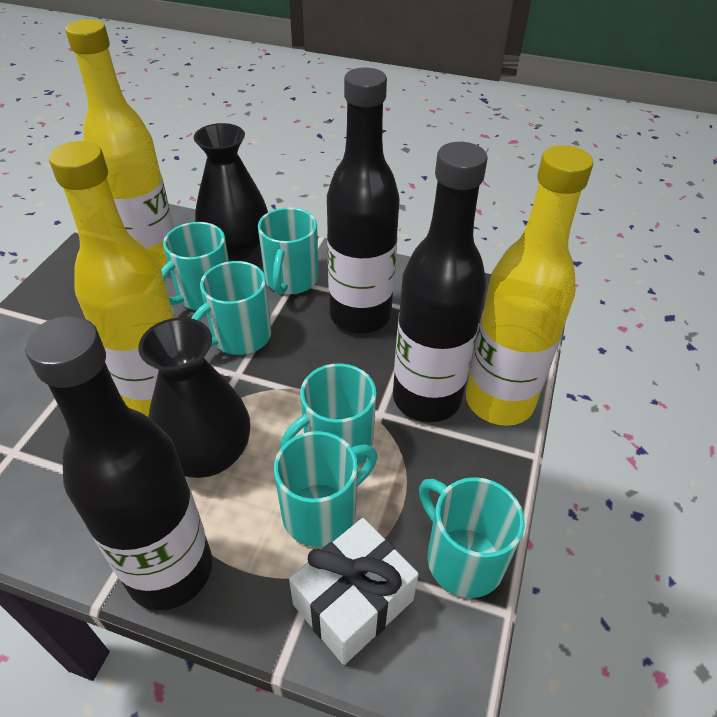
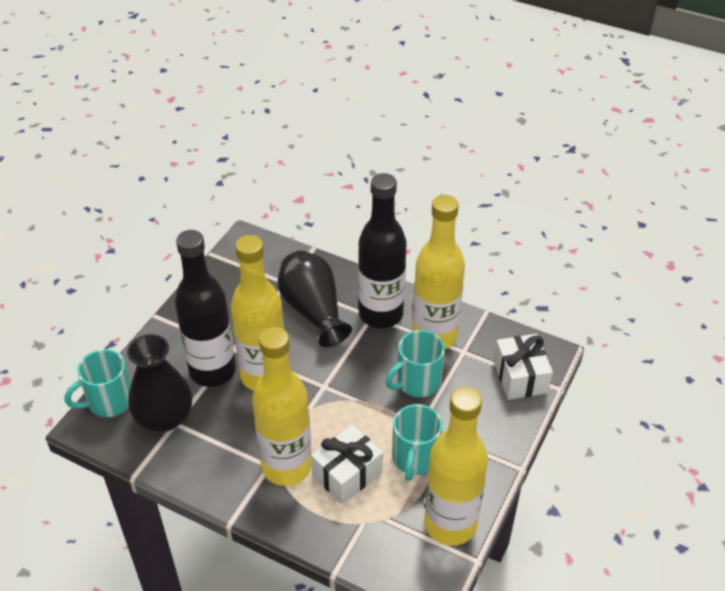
black bottle: 3 -> 2
turquoise mug: 6 -> 3
white gift: 1 -> 2
yellow bottle: 3 -> 4

